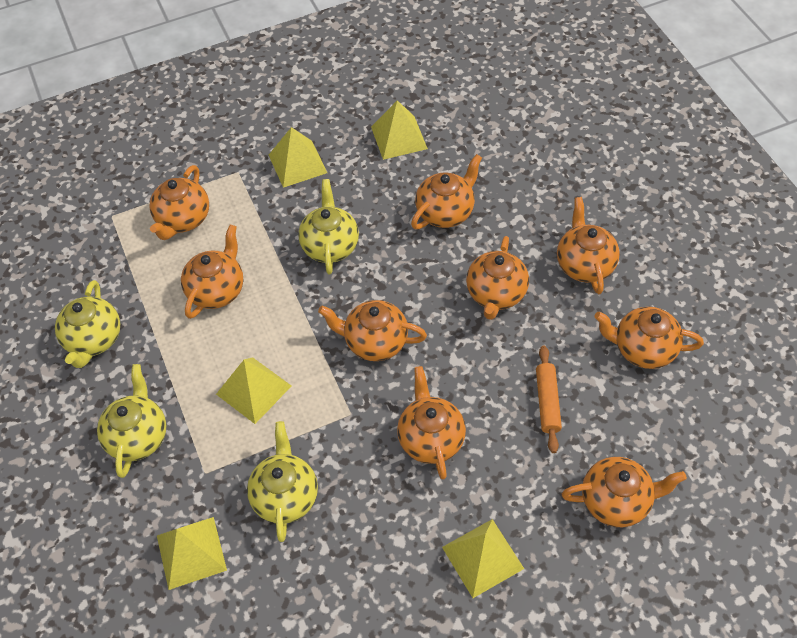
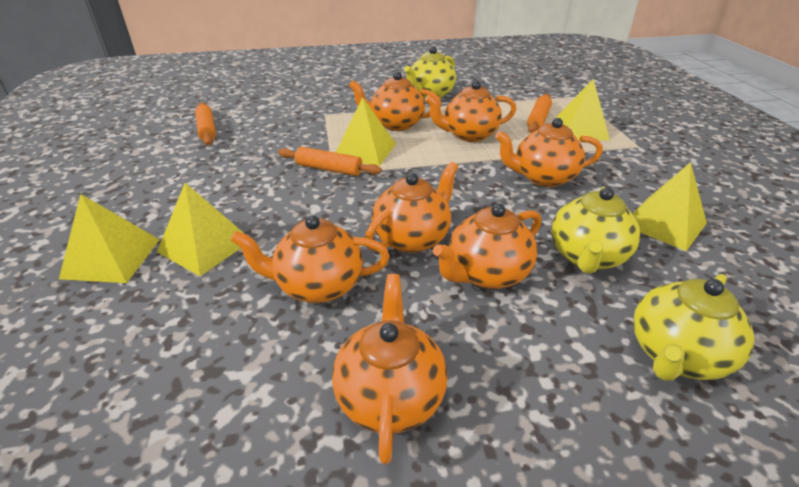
orange rolling pin: 1 -> 3
orange teapot: 9 -> 7
yellow teapot: 4 -> 3

